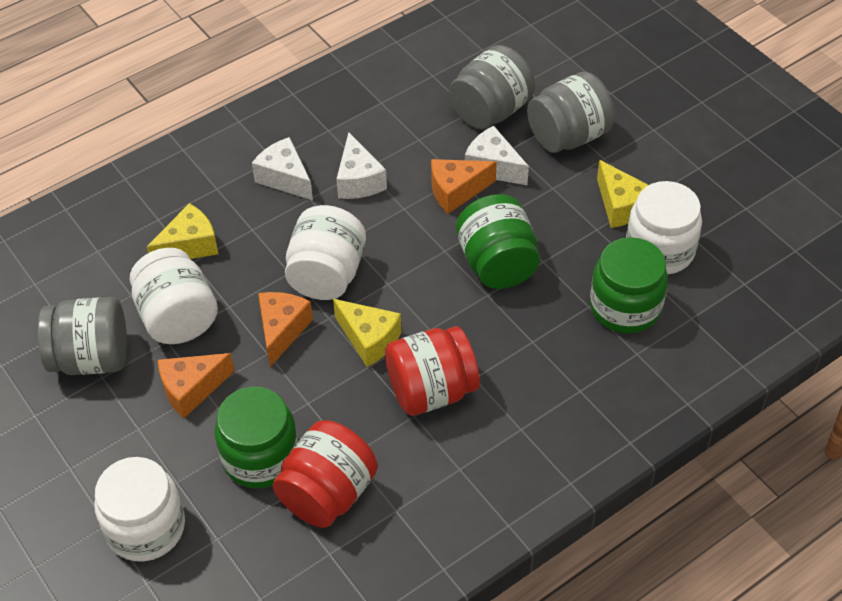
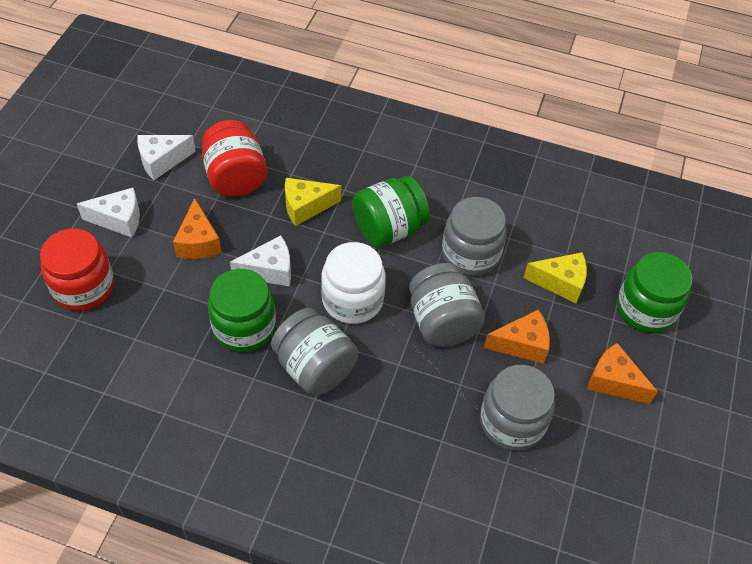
grey jar: 3 -> 4
white jar: 4 -> 1
yellow cheese: 3 -> 2

